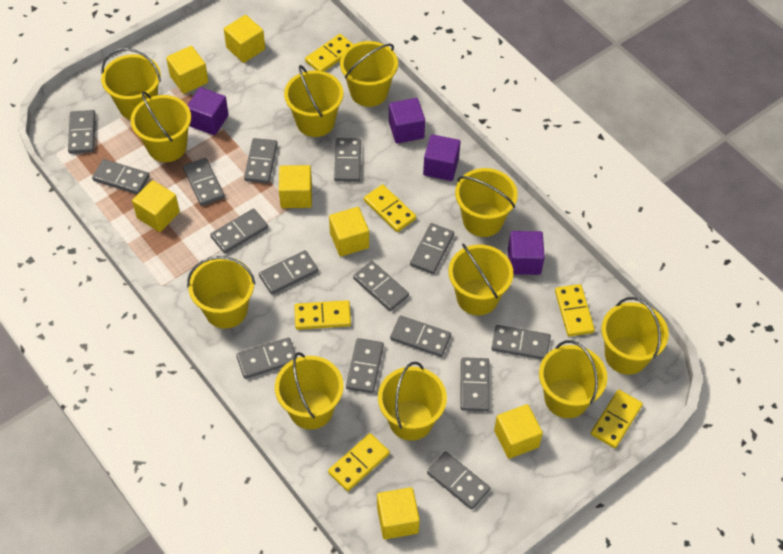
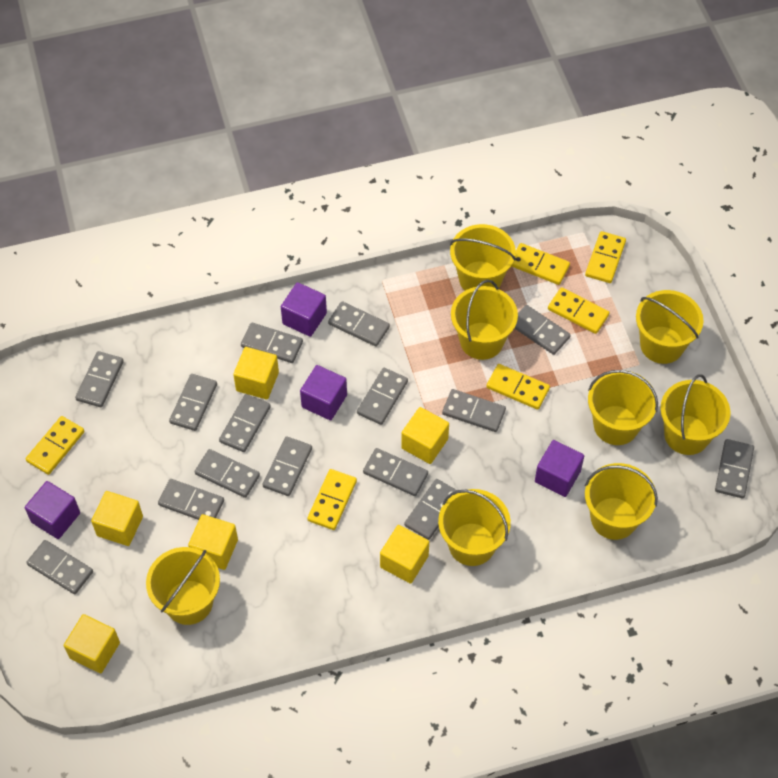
yellow bucket: 11 -> 8
yellow cube: 7 -> 6

